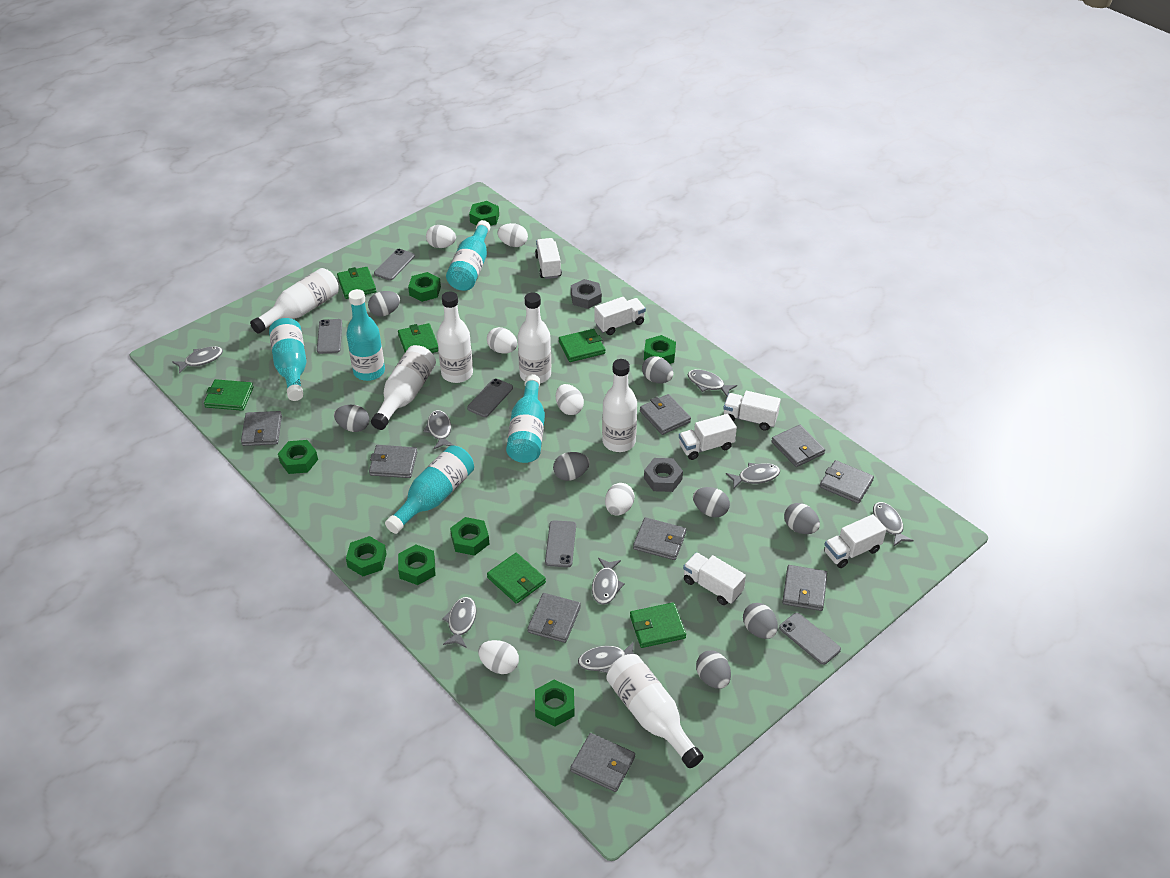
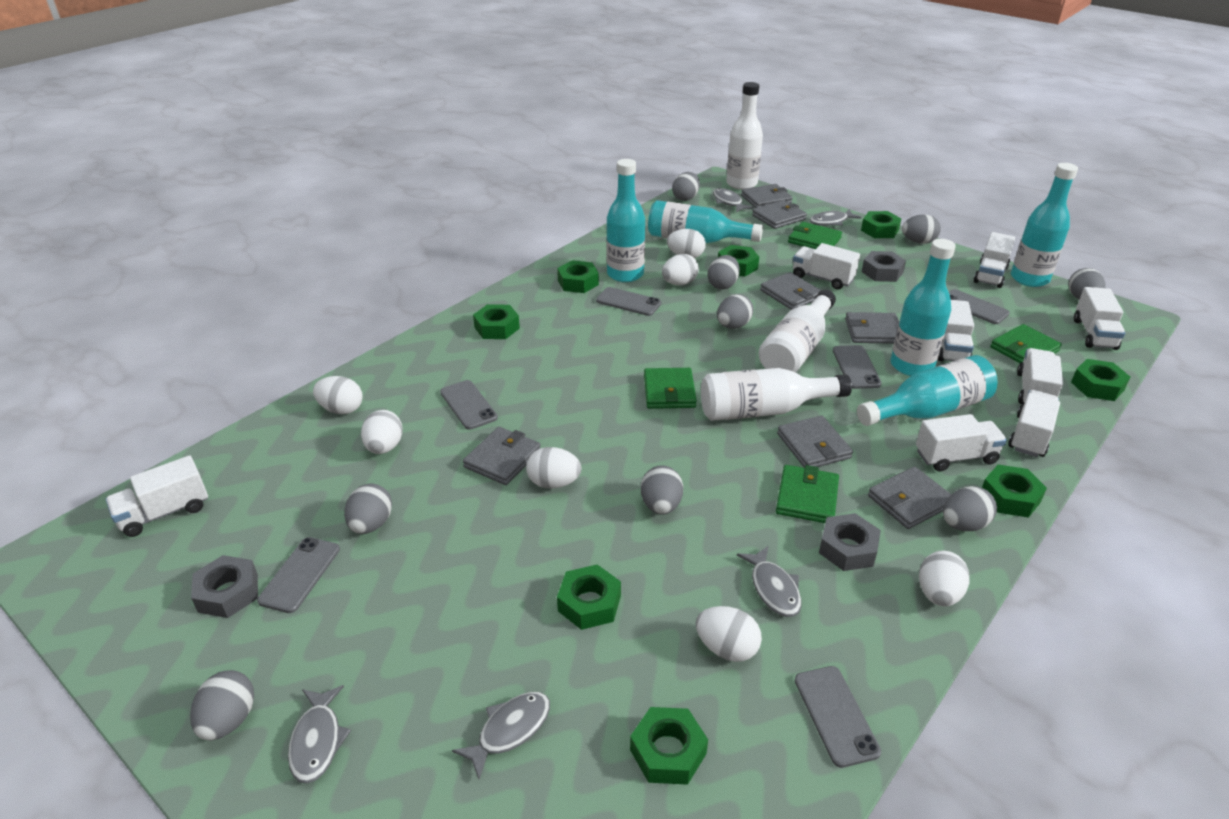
green wallet: 6 -> 4
grey egg: 8 -> 9
grey fish: 8 -> 5
grey nut: 2 -> 3
grey phone: 5 -> 6
grey wallet: 9 -> 7
white bottle: 6 -> 3
white egg: 6 -> 7
white truck: 6 -> 8

